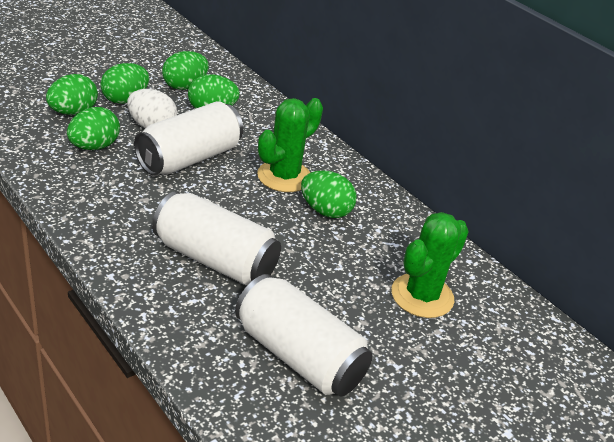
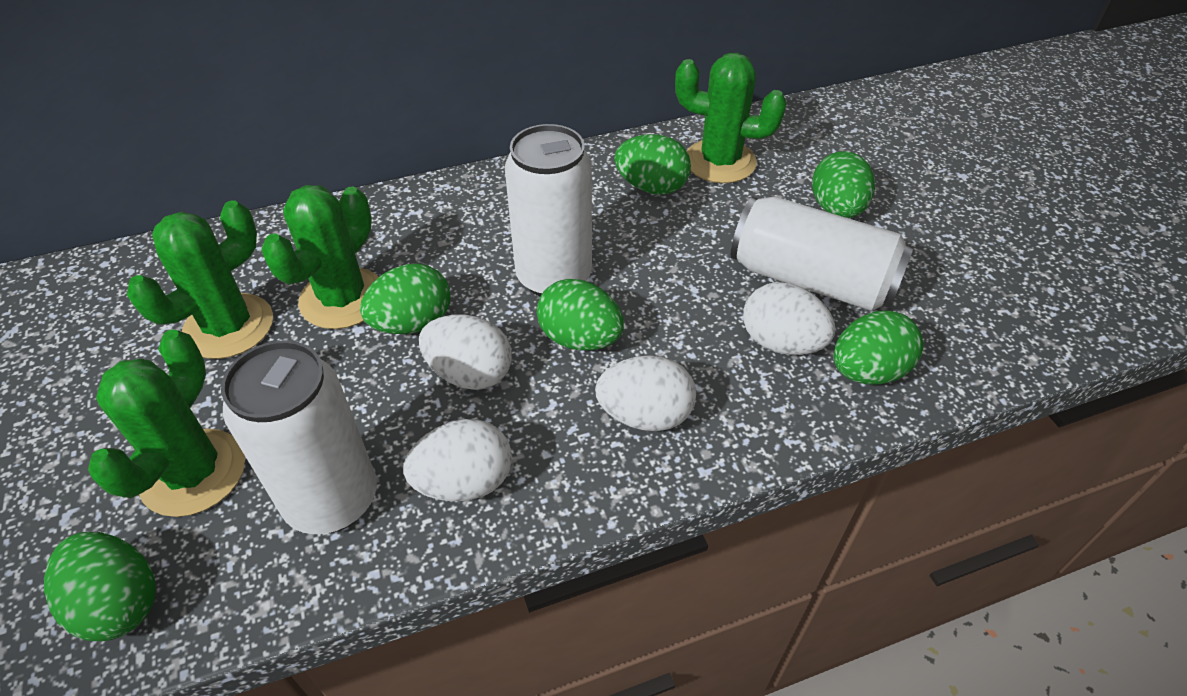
green cactus: 2 -> 4
white egg: 1 -> 4

